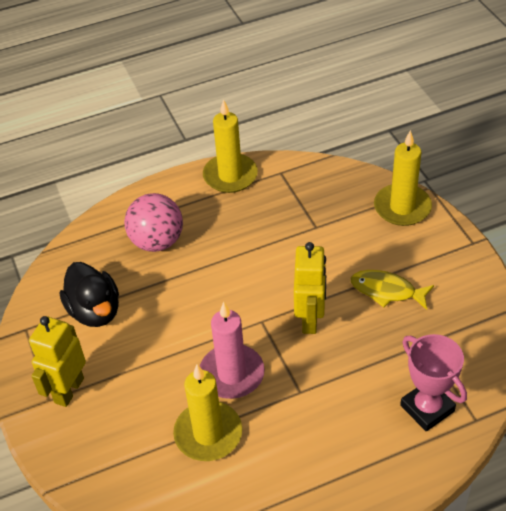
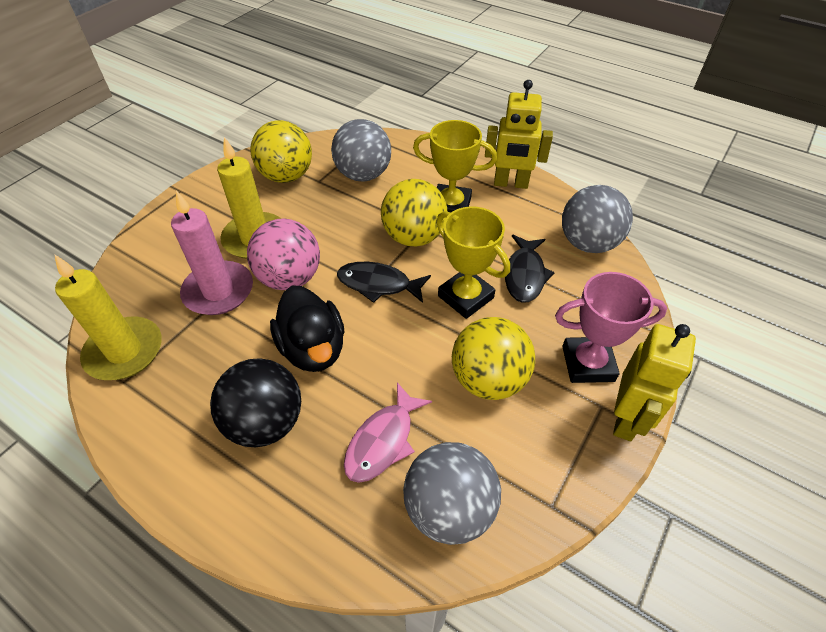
black ball: 0 -> 1
black fish: 0 -> 2
grey ball: 0 -> 3
pink fish: 0 -> 1
yellow ball: 0 -> 3
yellow candle: 3 -> 2
yellow fish: 1 -> 0
yellow trophy: 0 -> 2

